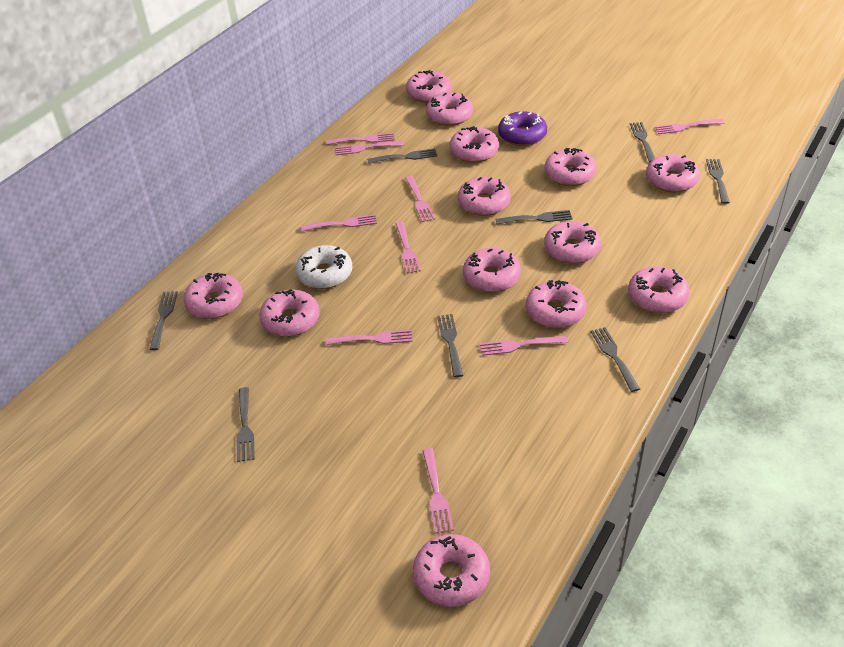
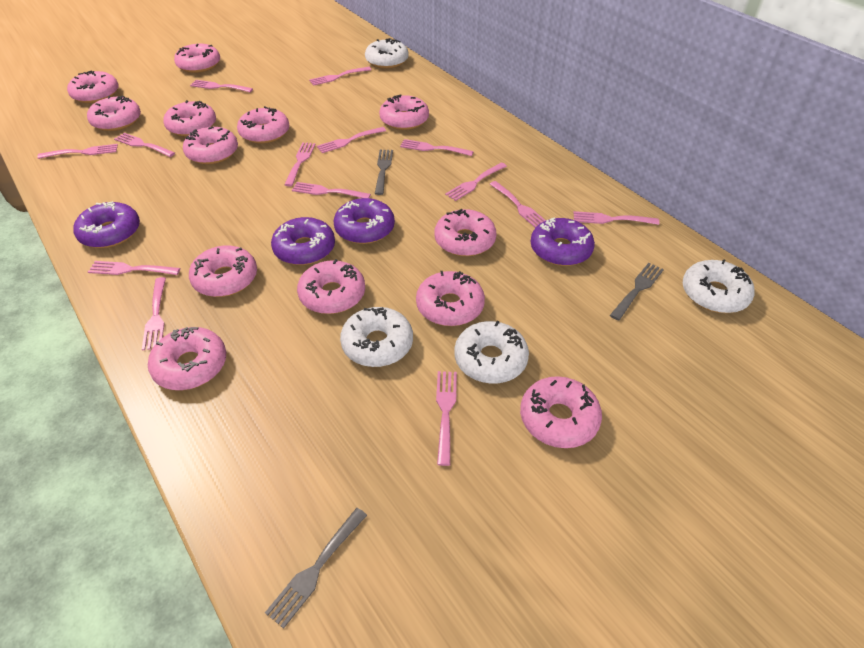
grey fork: 8 -> 3
pink fork: 9 -> 14
purple donut: 1 -> 4
white donut: 1 -> 4

